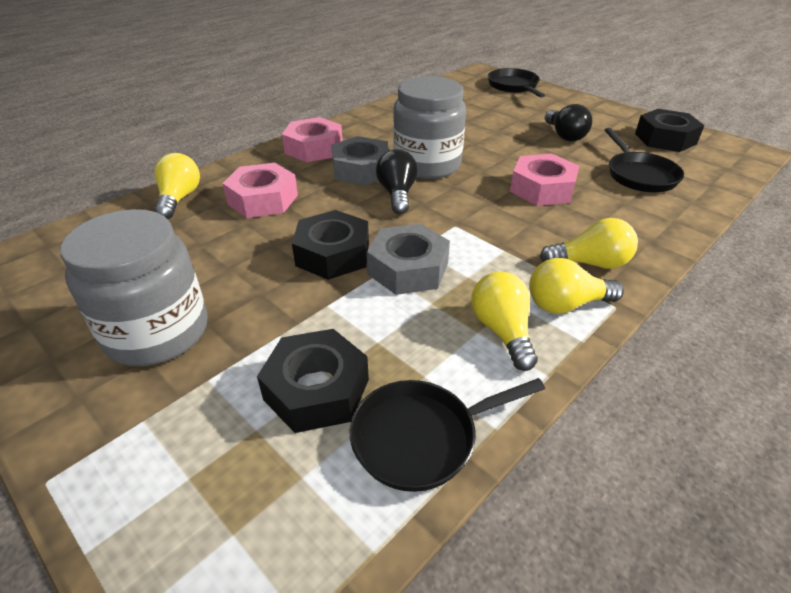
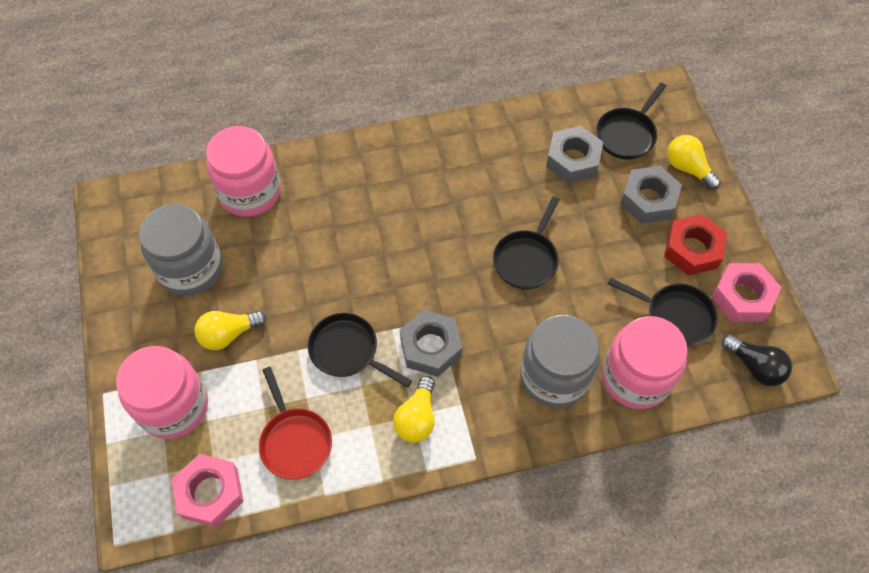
black light bulb: 2 -> 1
black nut: 3 -> 0
black pan: 3 -> 4
grey nut: 2 -> 3
pink jar: 0 -> 3
pink nut: 3 -> 2
red nut: 0 -> 1
red pan: 0 -> 1
yellow light bulb: 4 -> 3

